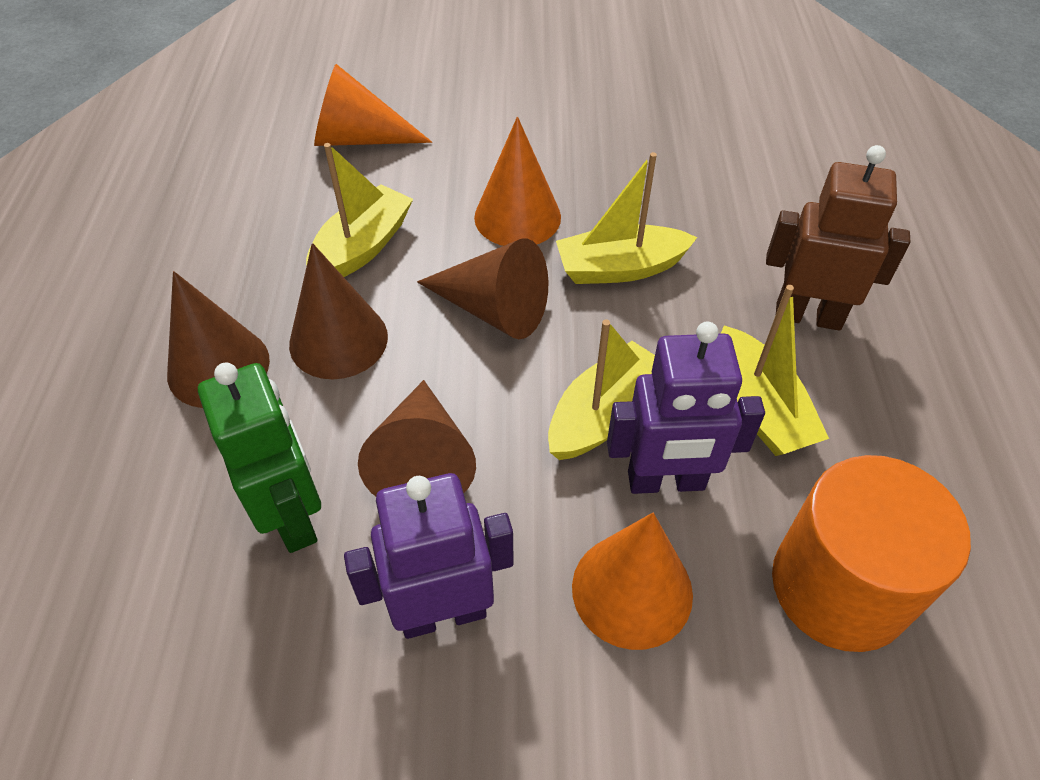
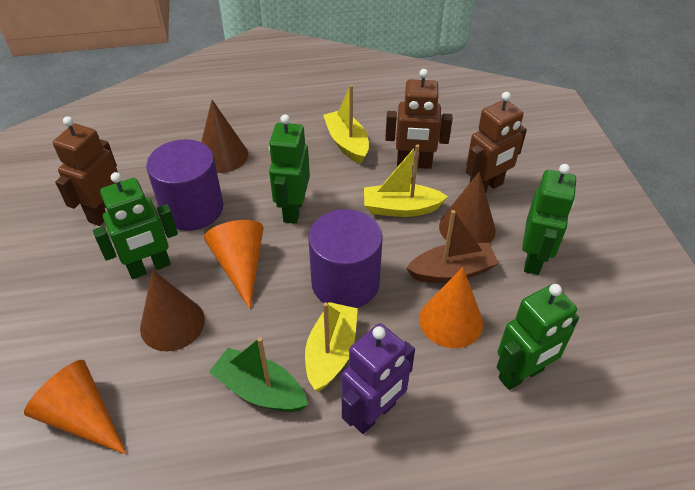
brown boat: 0 -> 1
brown cone: 4 -> 3
brown robot: 1 -> 3
green boat: 0 -> 1
green robot: 1 -> 4
orange cylinder: 1 -> 0
purple cylinder: 0 -> 2
purple robot: 2 -> 1
yellow boat: 4 -> 3

